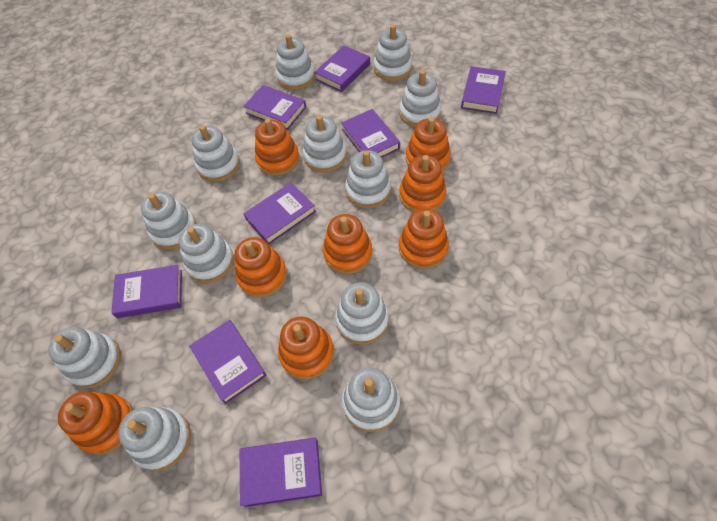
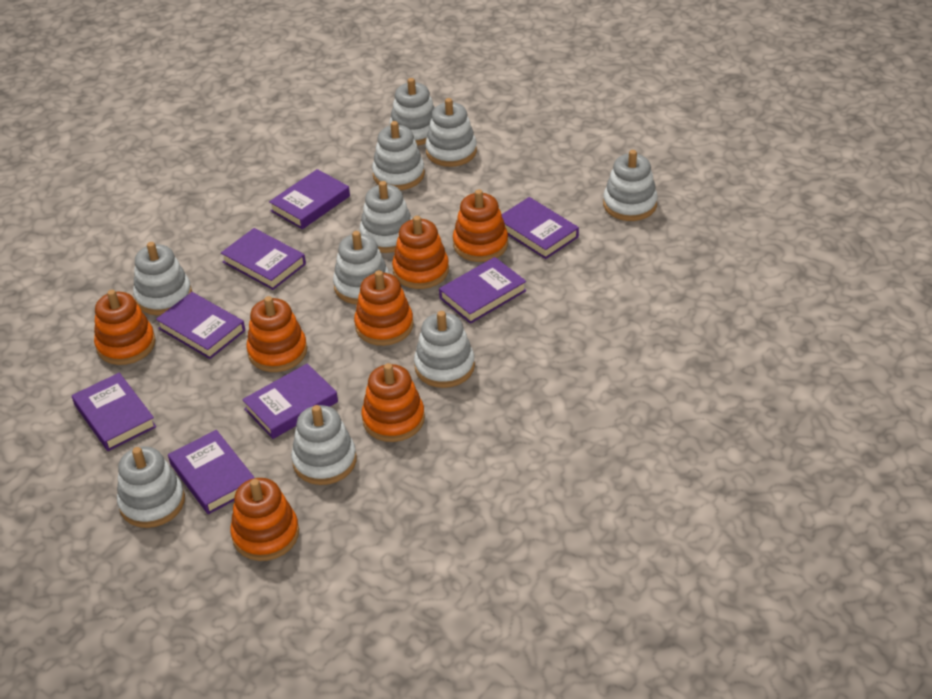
orange stacking toy: 8 -> 7
white stacking toy: 12 -> 10

